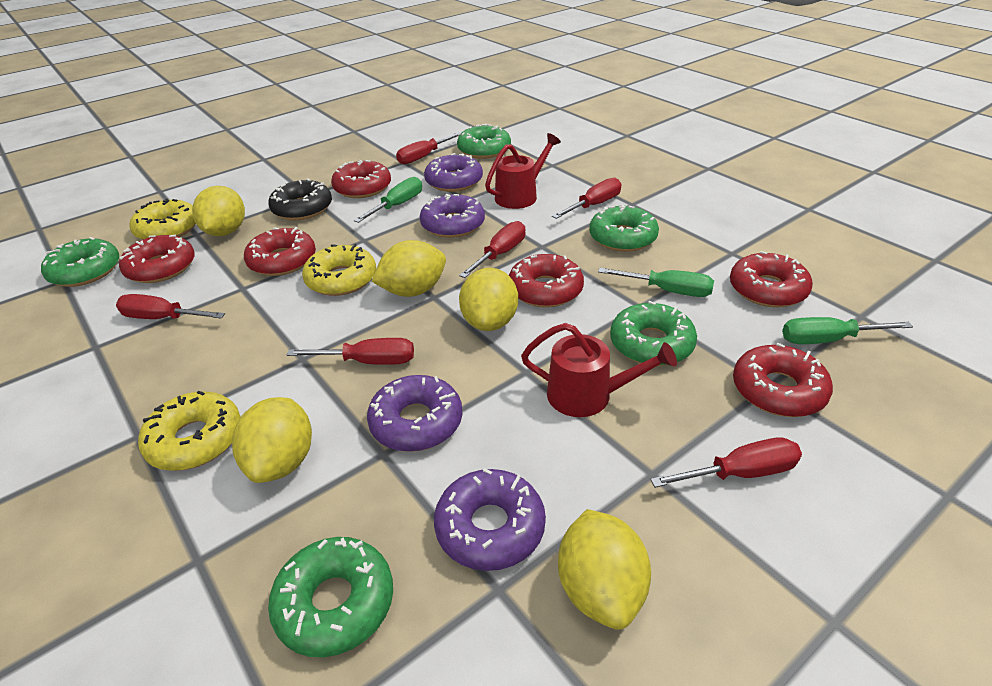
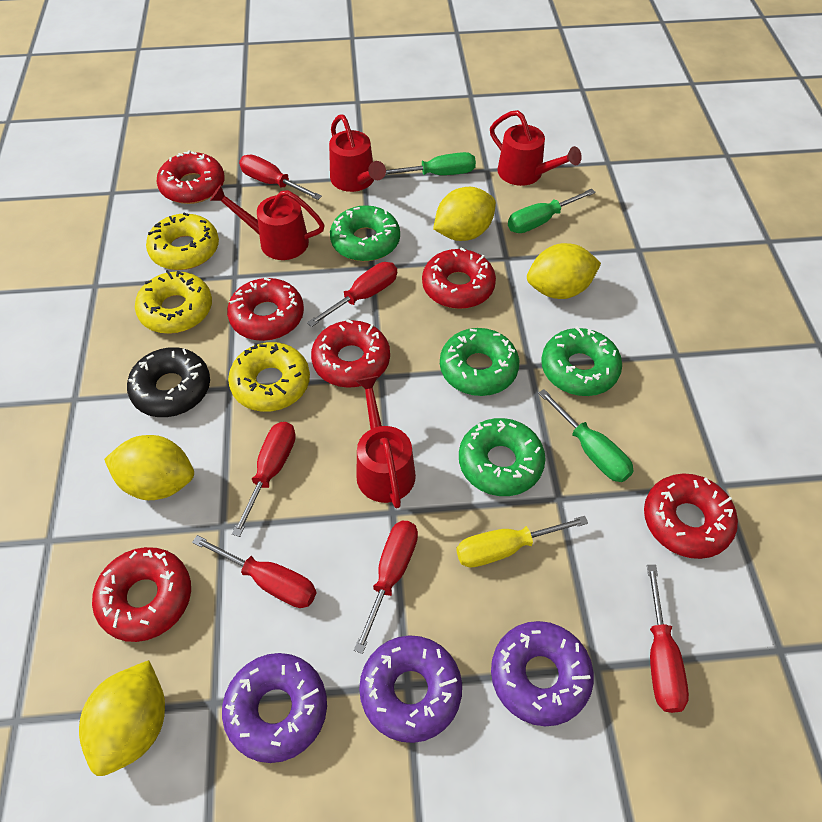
green donut: 5 -> 4
purple donut: 4 -> 3
red watering can: 2 -> 4
yellow lemon: 5 -> 4
yellow screwdriver: 0 -> 1

